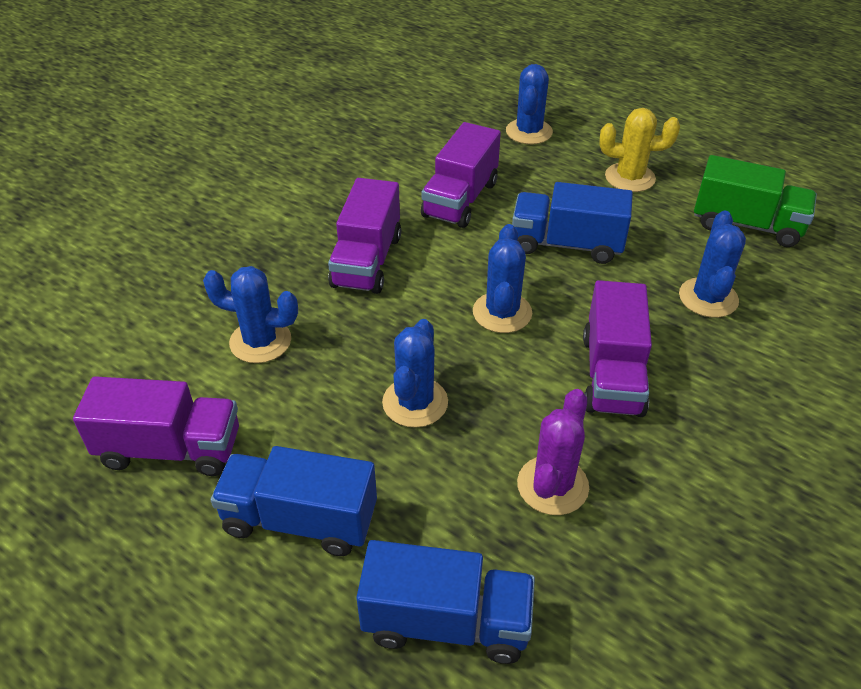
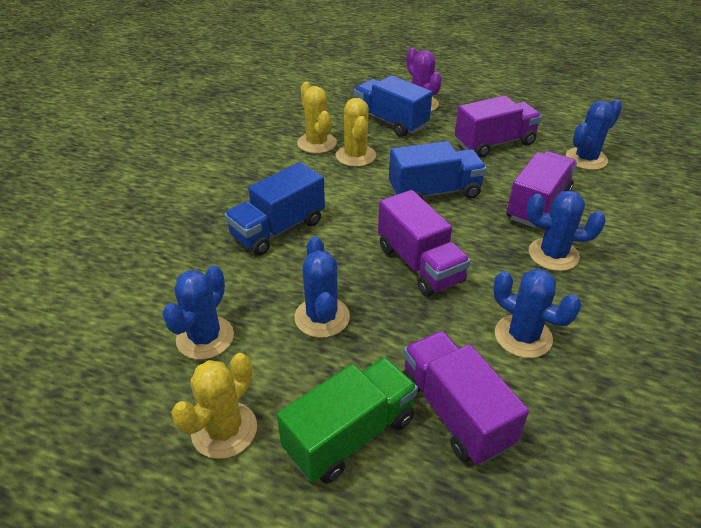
yellow cactus: 1 -> 3

